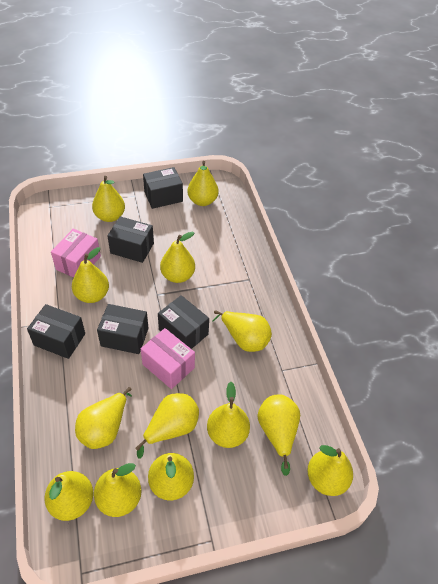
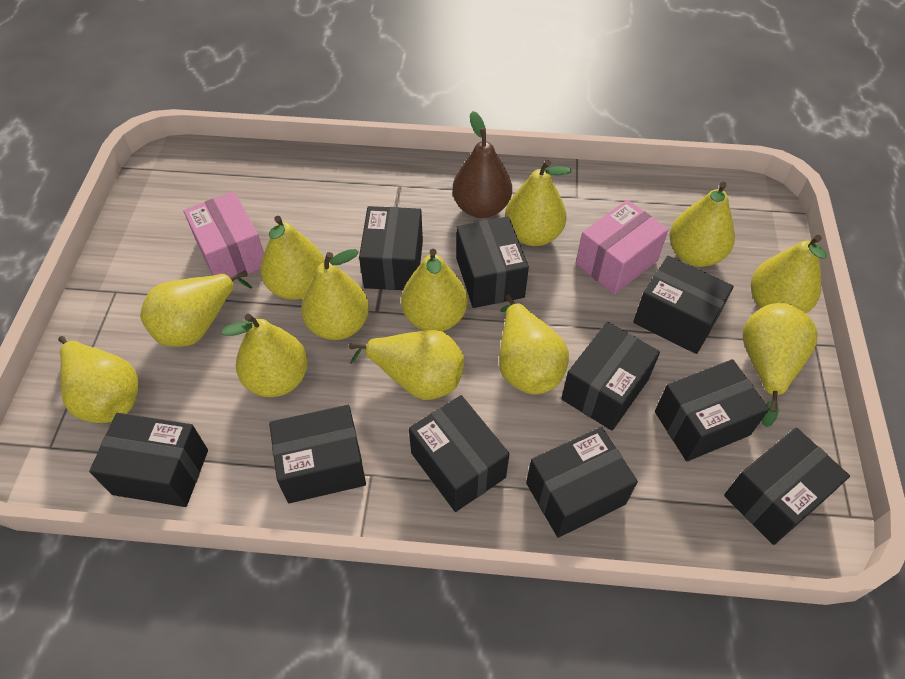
black box: 5 -> 10
brown pear: 0 -> 1
yellow pear: 13 -> 12

